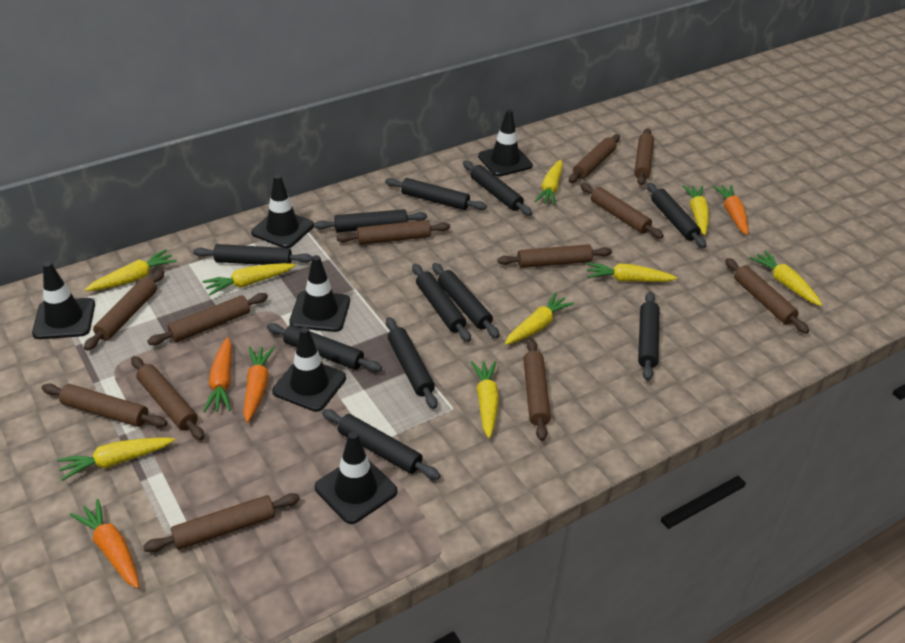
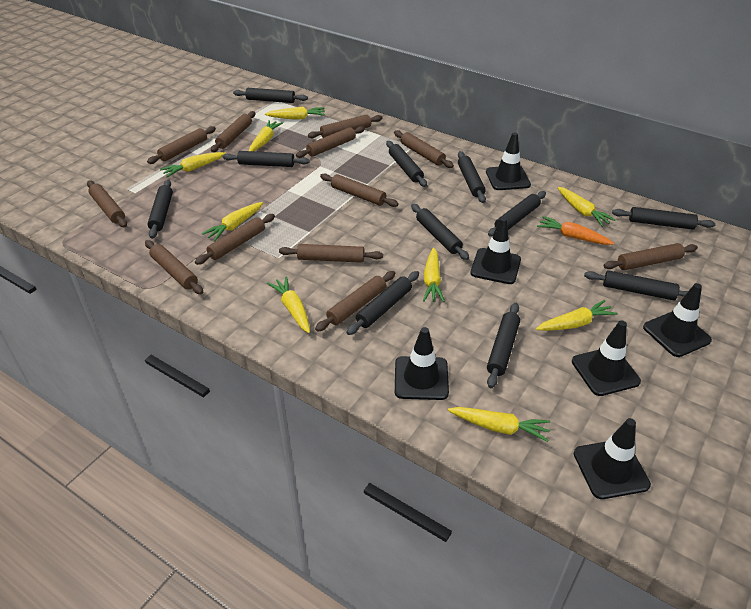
orange carrot: 4 -> 1

